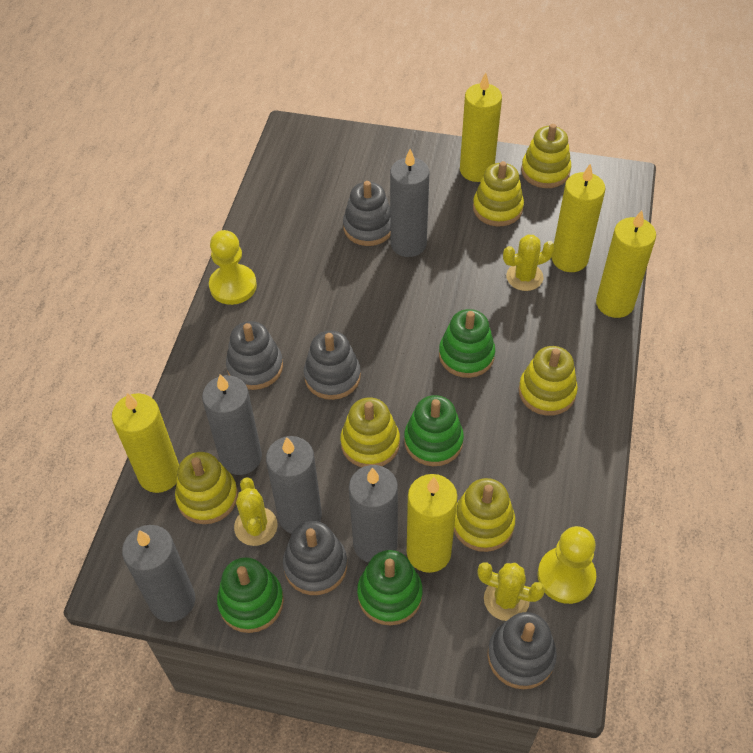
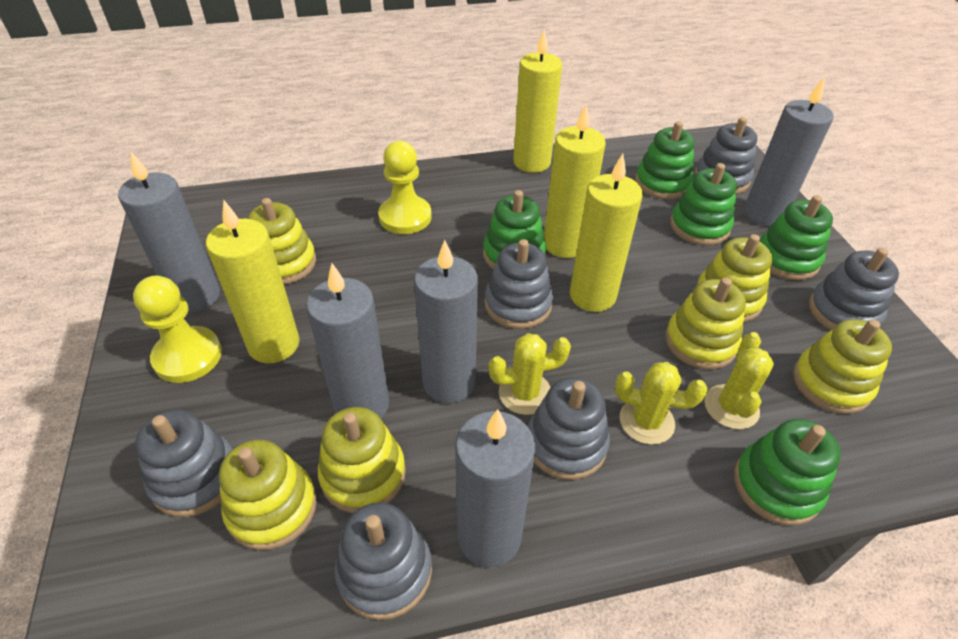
green stacking toy: 4 -> 5
grey stacking toy: 5 -> 6
yellow candle: 5 -> 4

